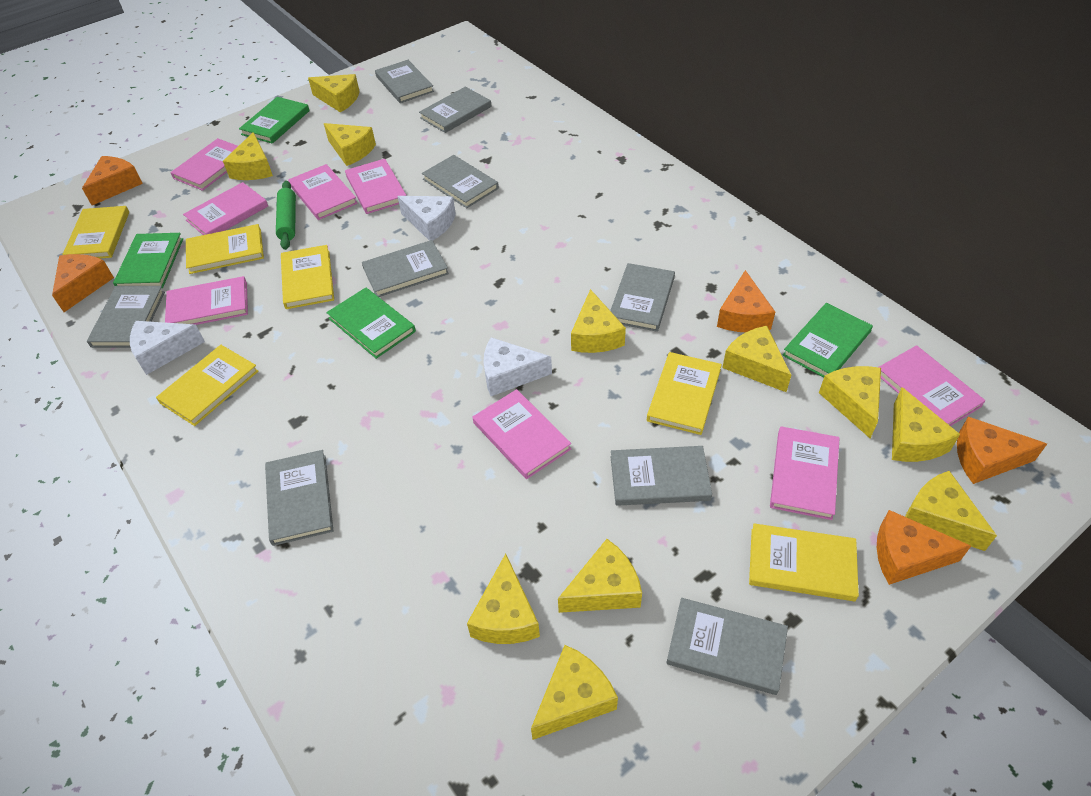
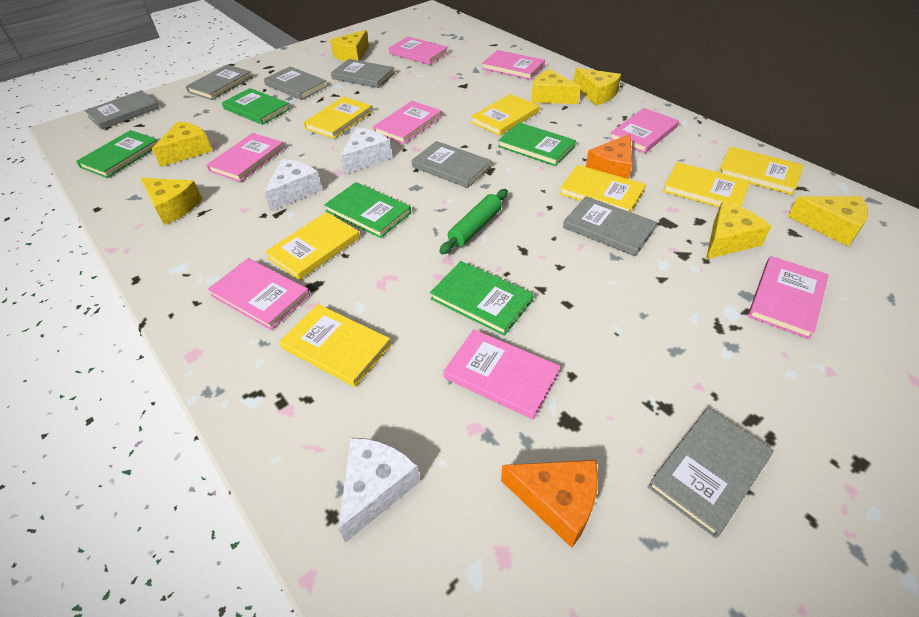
green book: 4 -> 5
grey book: 9 -> 7
orange cheese: 5 -> 2
yellow book: 6 -> 7
yellow cheese: 11 -> 7

